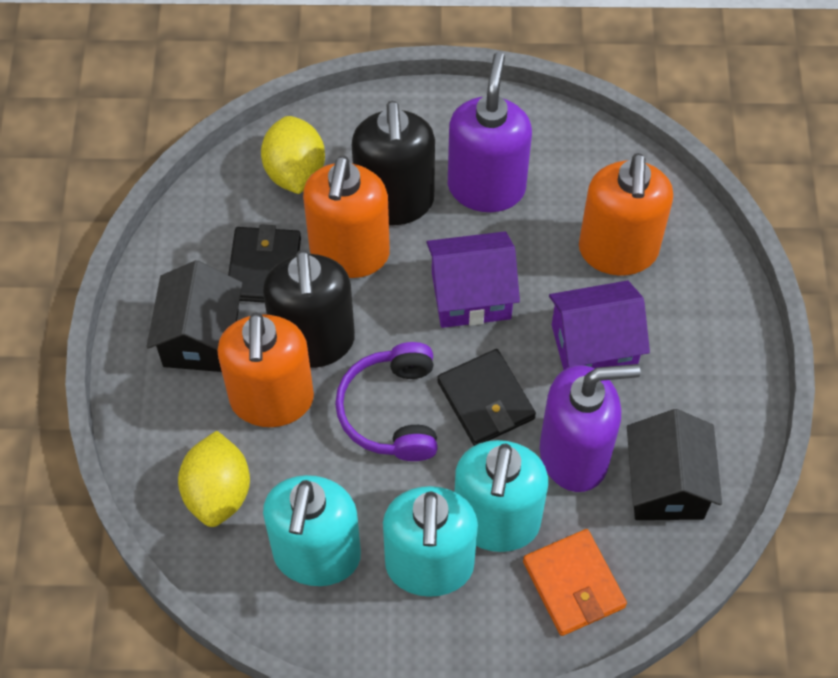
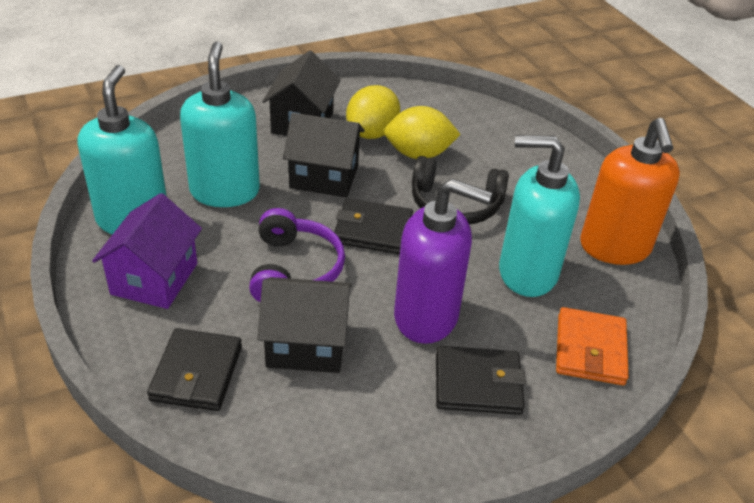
black headphones: 0 -> 1
black house: 2 -> 3
black soap dispenser: 2 -> 0
black wallet: 2 -> 3
orange soap dispenser: 3 -> 1
purple house: 2 -> 1
purple soap dispenser: 2 -> 1

